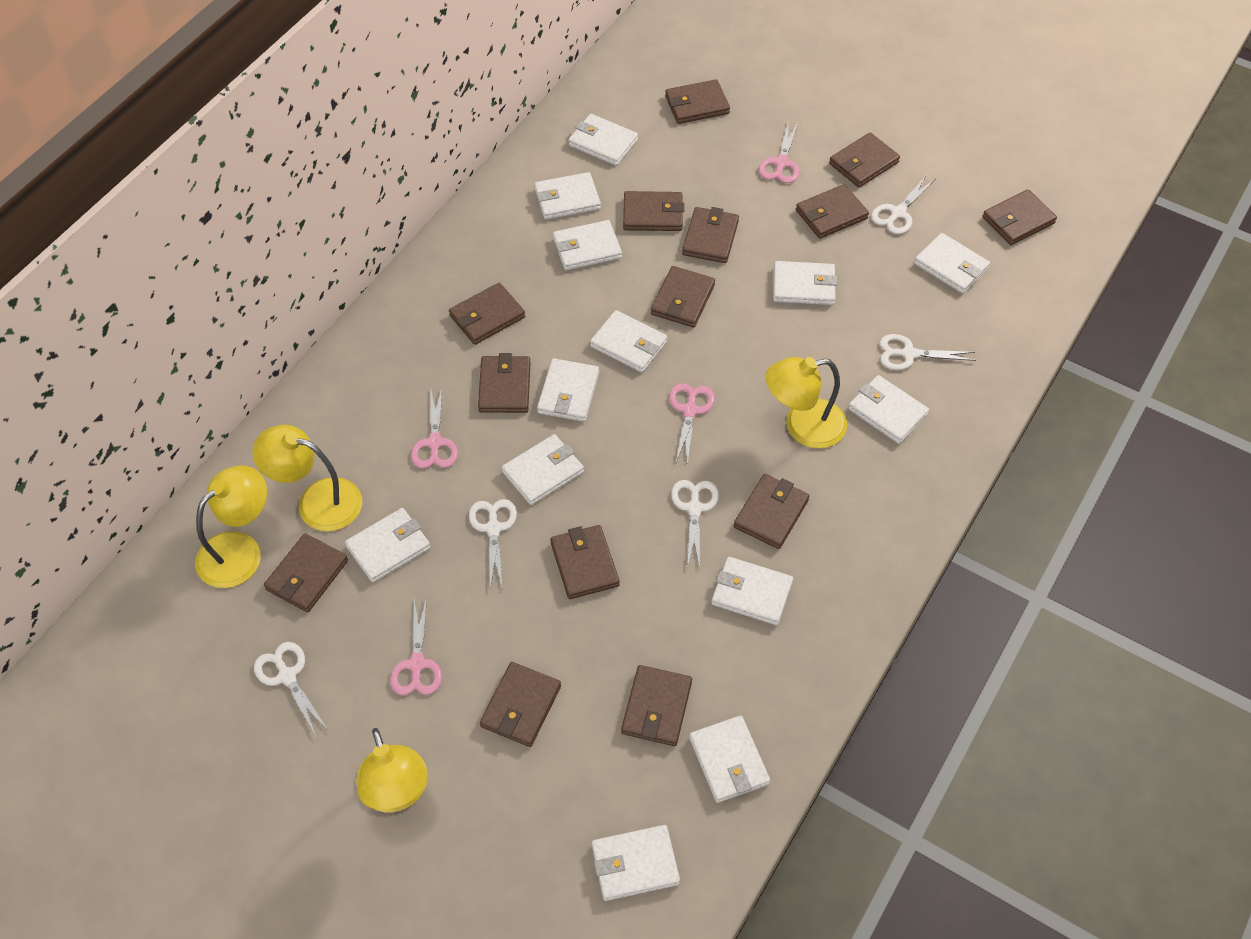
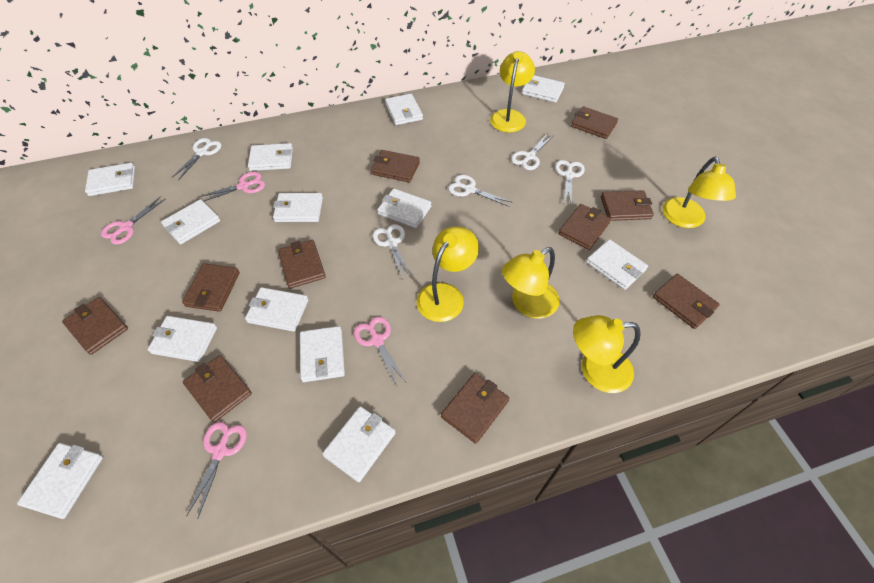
brown wallet: 14 -> 10
yellow lamp: 4 -> 5

